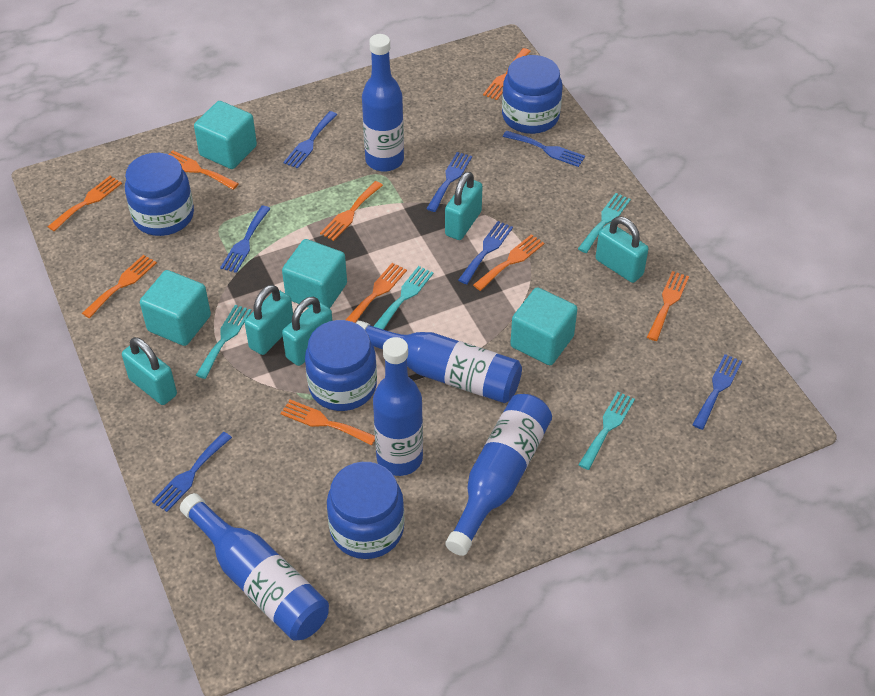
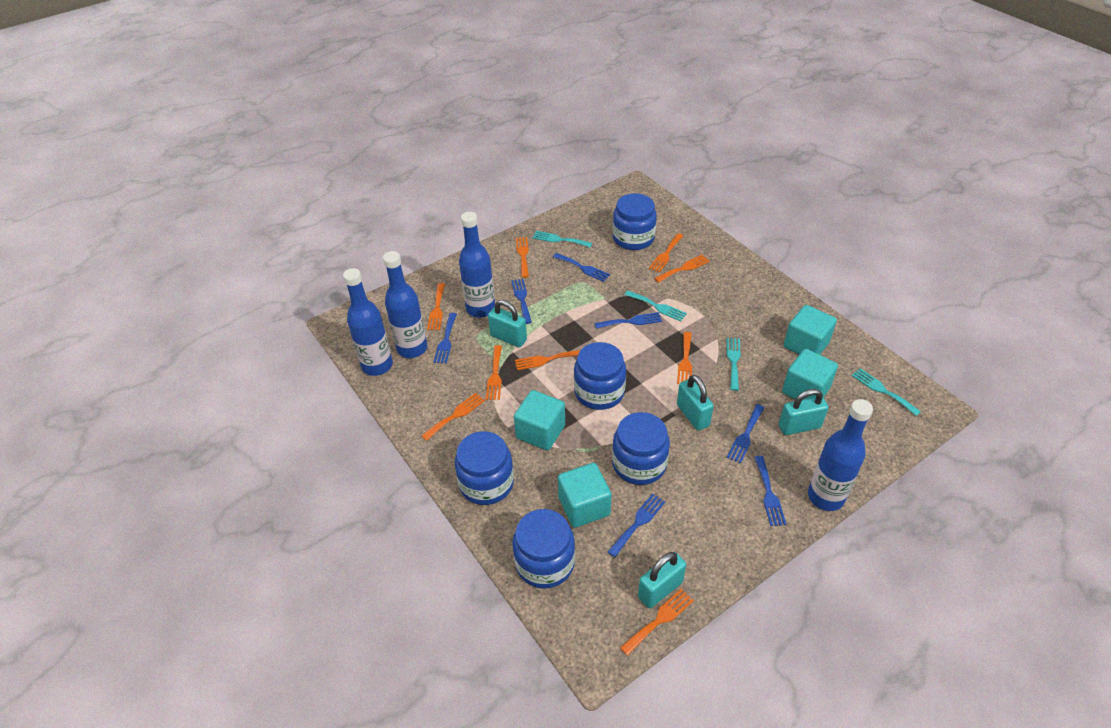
blue bottle: 5 -> 4
blue jar: 4 -> 5
turquoise padlock: 5 -> 4

